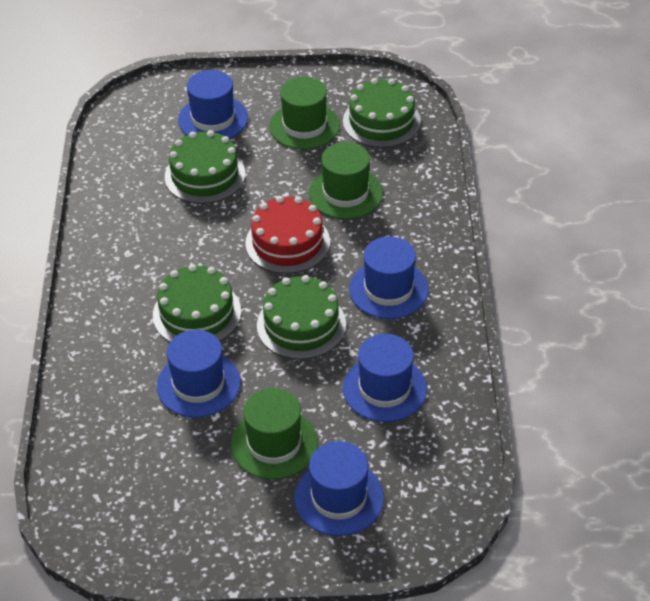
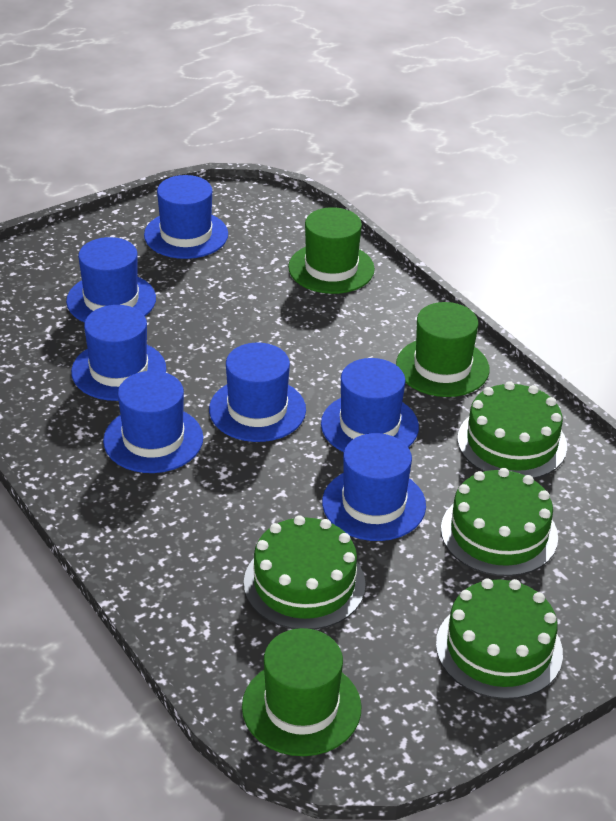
blue hat: 5 -> 7
red cake: 1 -> 0

